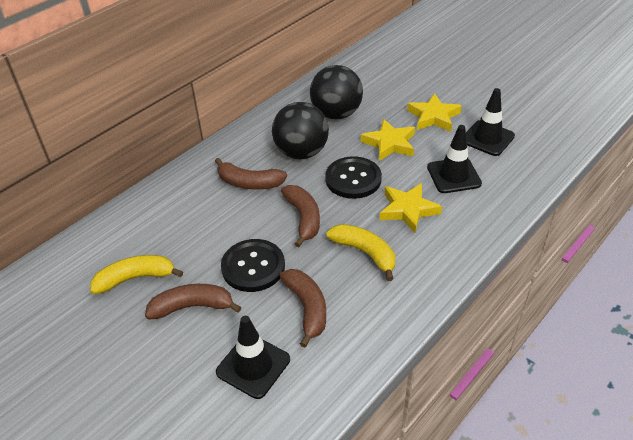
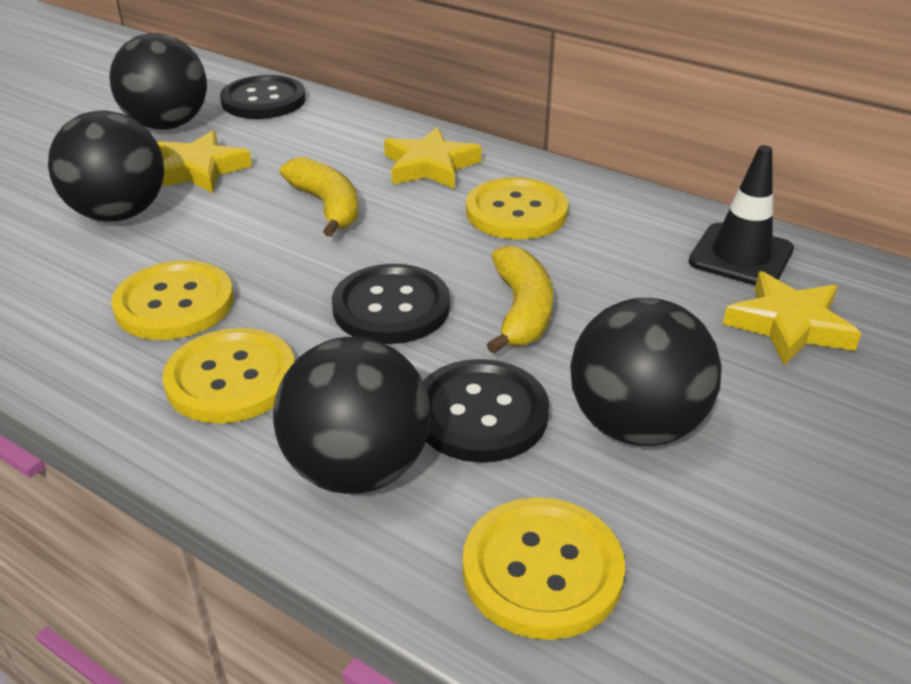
black ball: 2 -> 4
black button: 2 -> 3
black traffic cone: 3 -> 1
brown banana: 4 -> 0
yellow button: 0 -> 4

